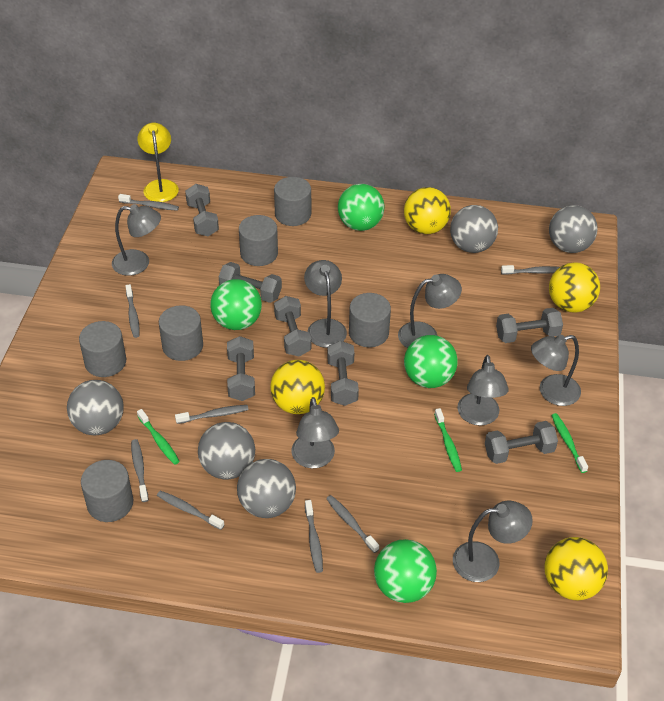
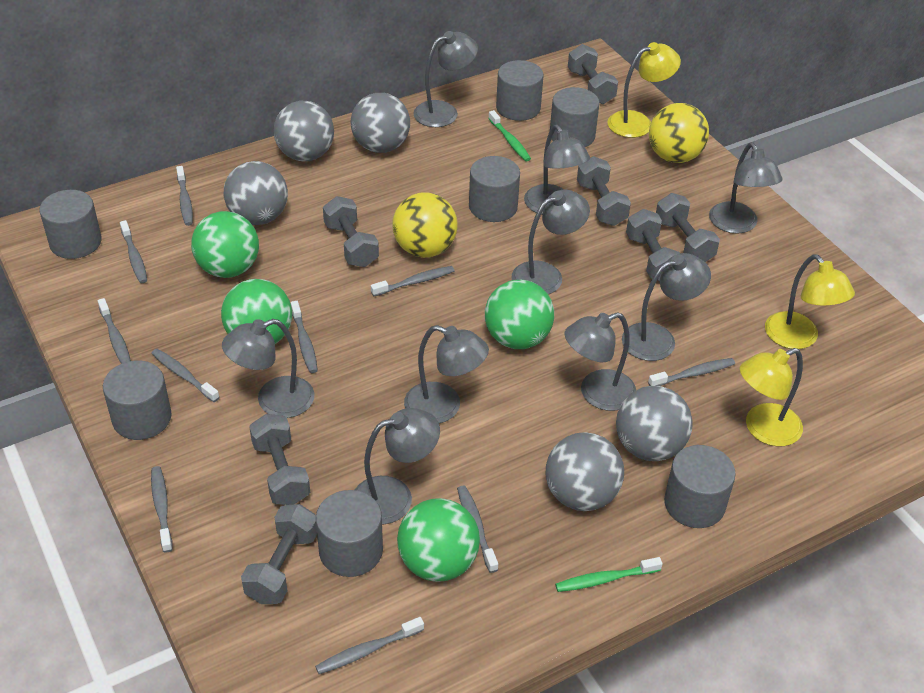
green toothbrush: 3 -> 2
grey cylinder: 6 -> 7
grey lamp: 7 -> 9
grey toothbrush: 8 -> 10
yellow ball: 4 -> 2
yellow lamp: 1 -> 3

